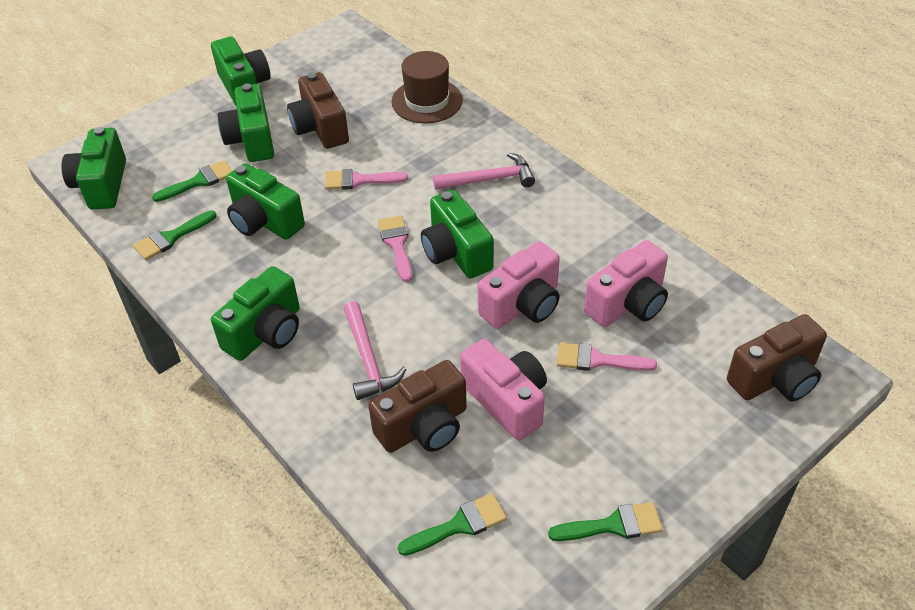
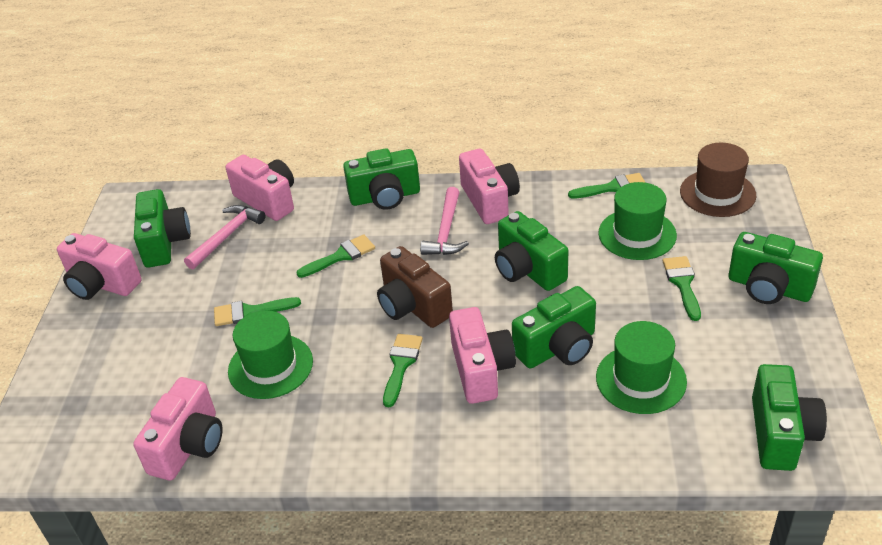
brown camera: 3 -> 1
green brush: 4 -> 5
green hat: 0 -> 3
pink brush: 3 -> 0
pink camera: 3 -> 5

